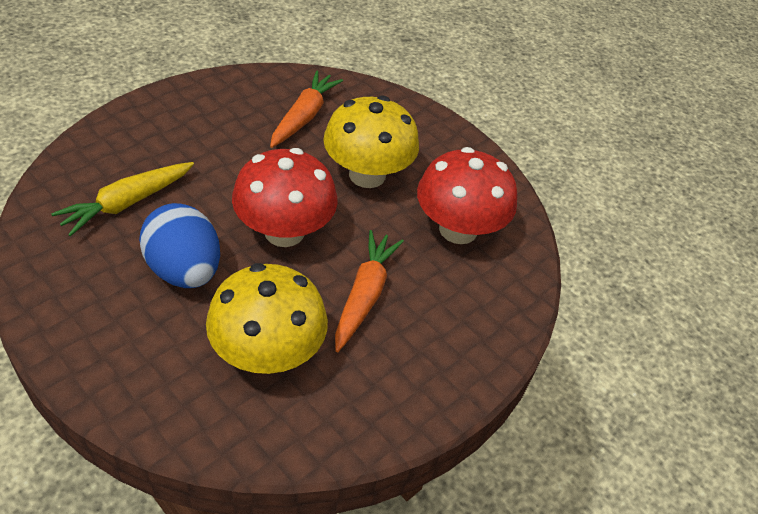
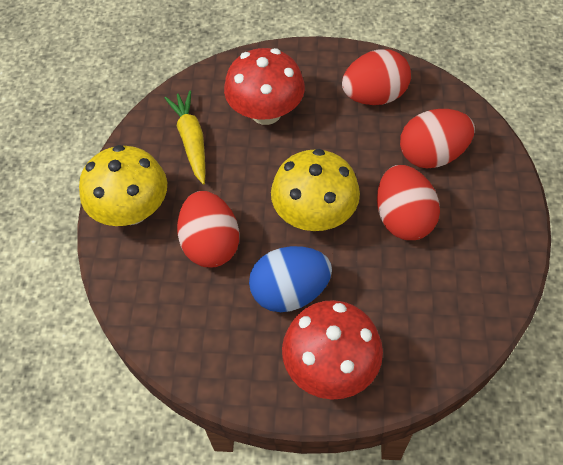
orange carrot: 2 -> 0
red egg: 0 -> 4

